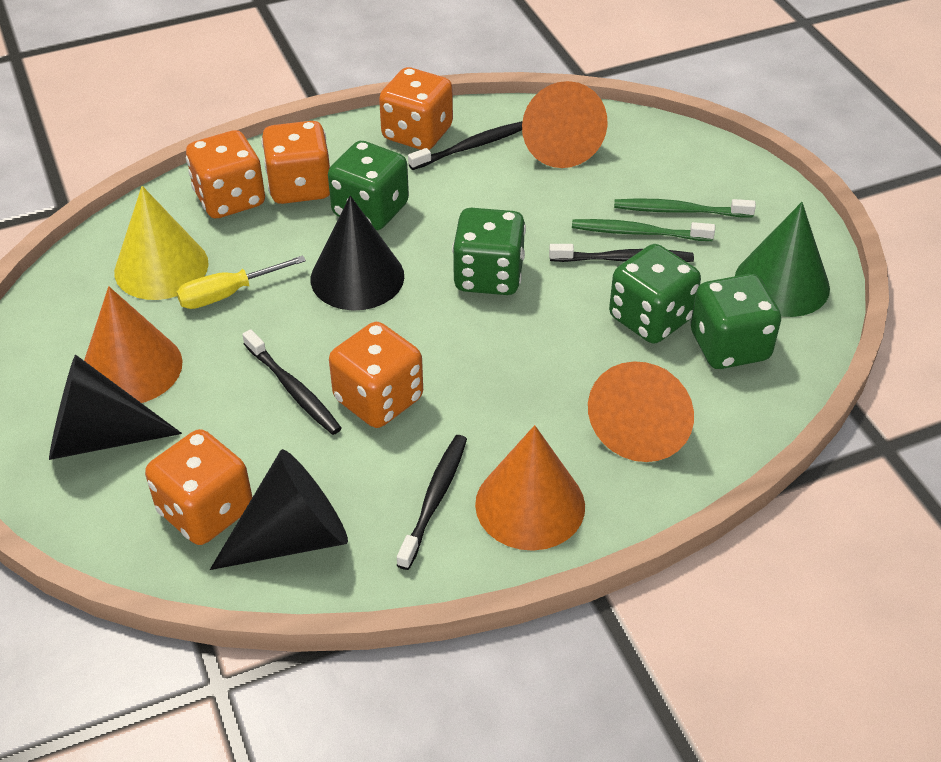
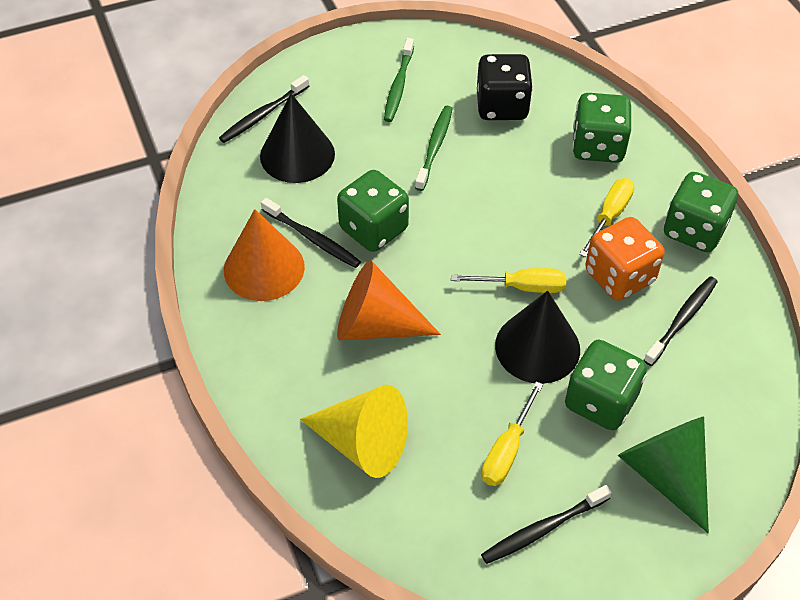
black cone: 3 -> 2
black dice: 0 -> 1
orange cone: 4 -> 2
orange dice: 5 -> 1
yellow screwdriver: 1 -> 3

